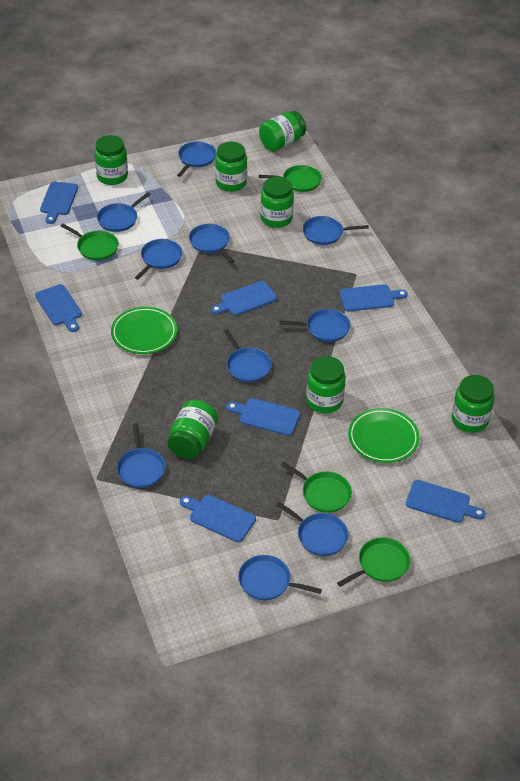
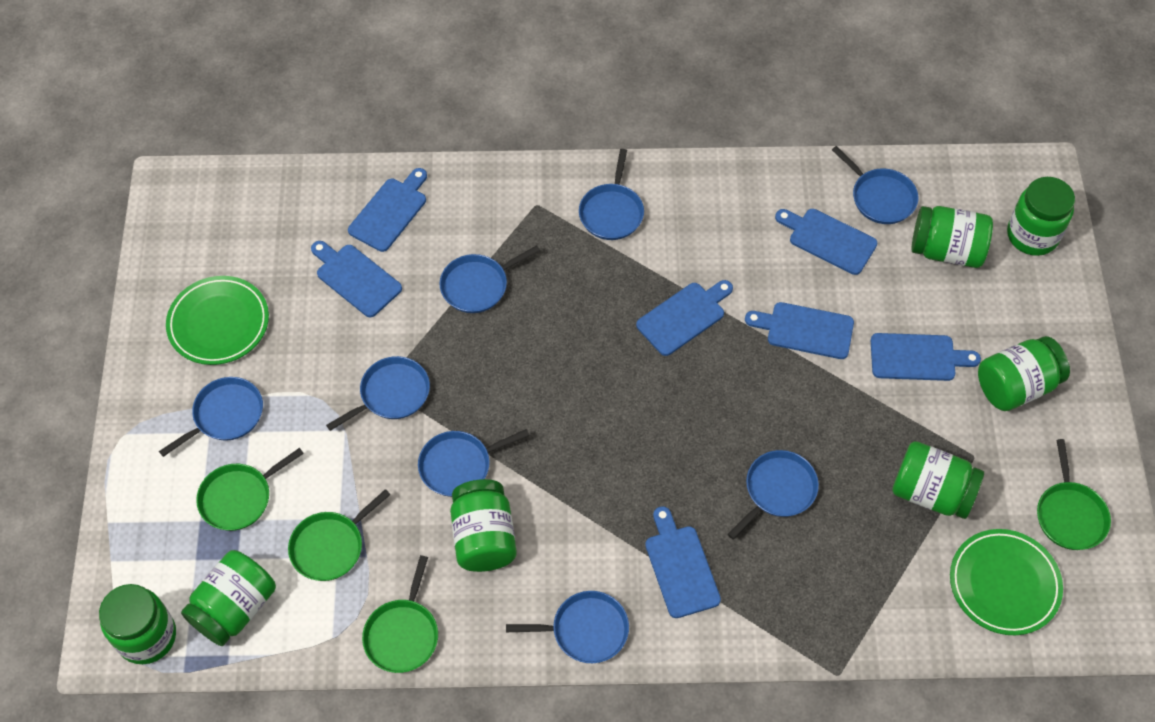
blue pan: 10 -> 8

